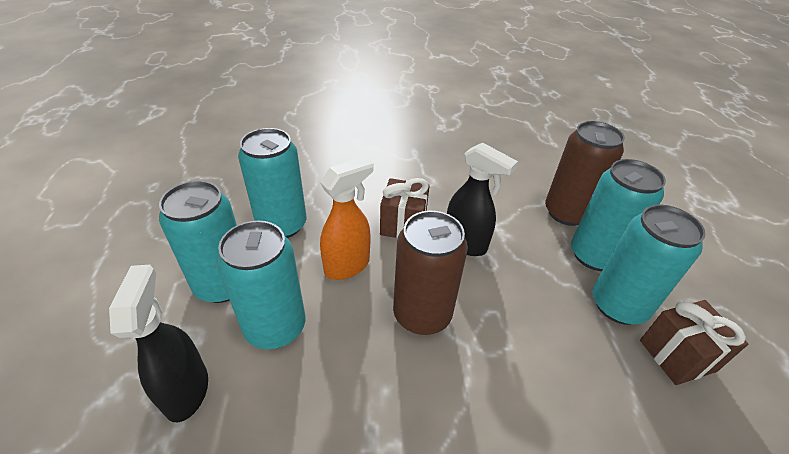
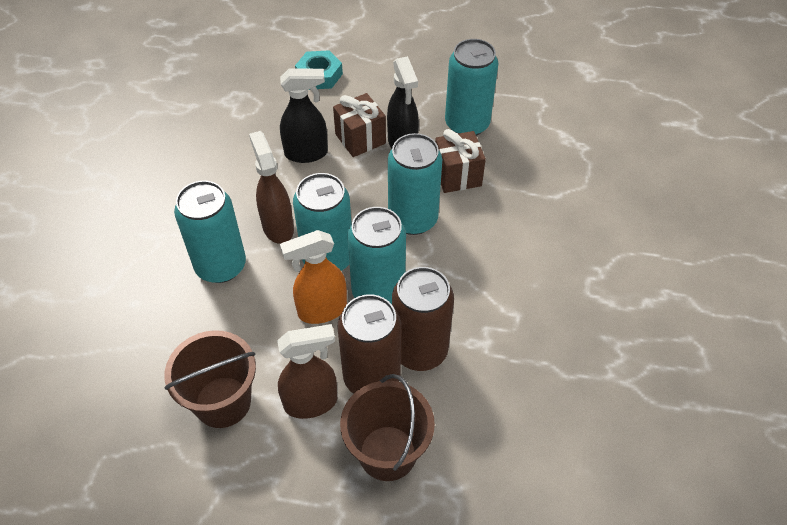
brown bucket: 0 -> 2
brown spray bottle: 0 -> 2
turquoise nut: 0 -> 1

